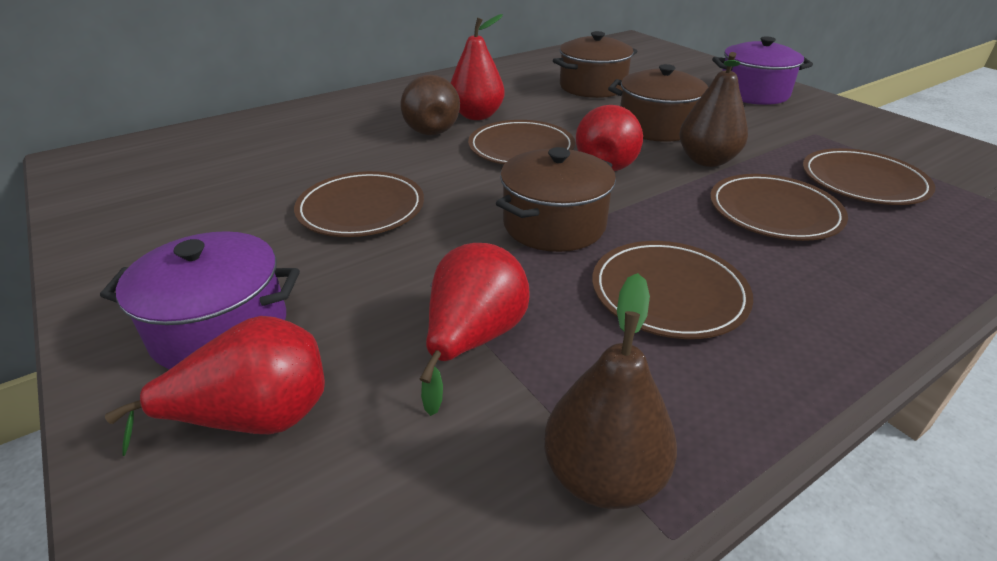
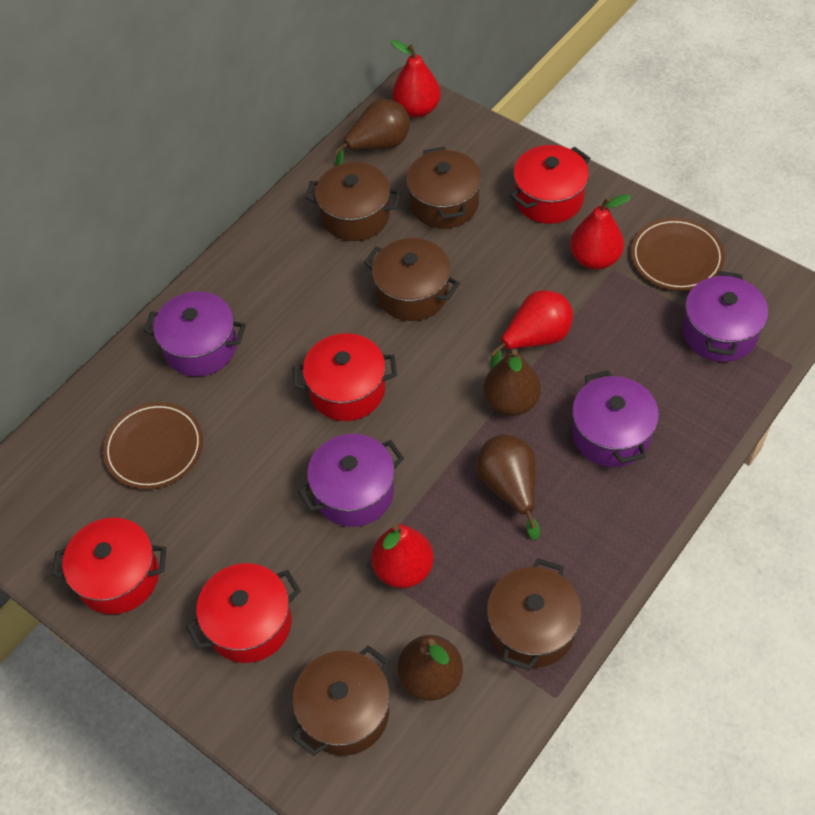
brown pear: 3 -> 4
brown plate: 5 -> 2
brown pot: 3 -> 5
purple pot: 2 -> 4
red pot: 0 -> 4

